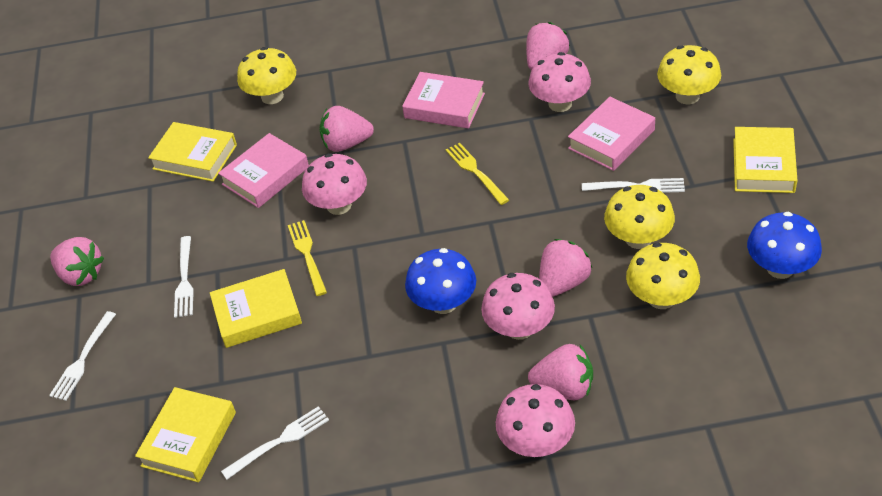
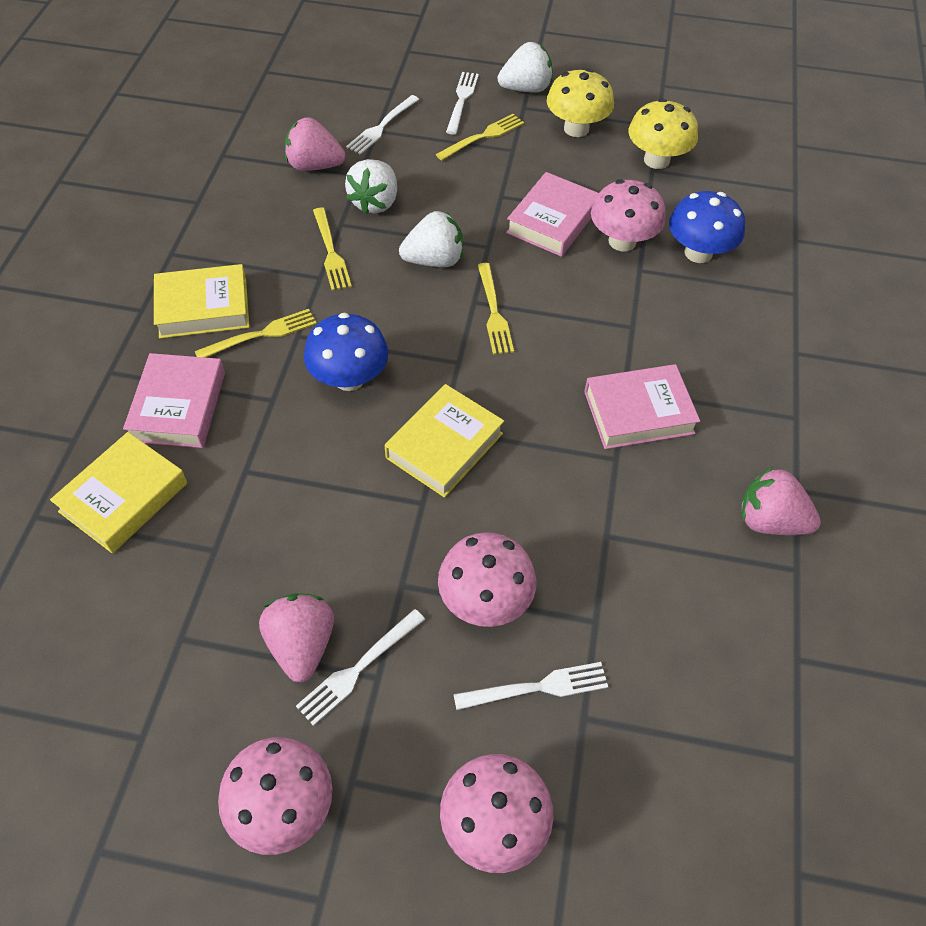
pink strawberry: 5 -> 3
white strawberry: 0 -> 3
yellow book: 4 -> 3
yellow fork: 2 -> 4
yellow mushroom: 4 -> 2

